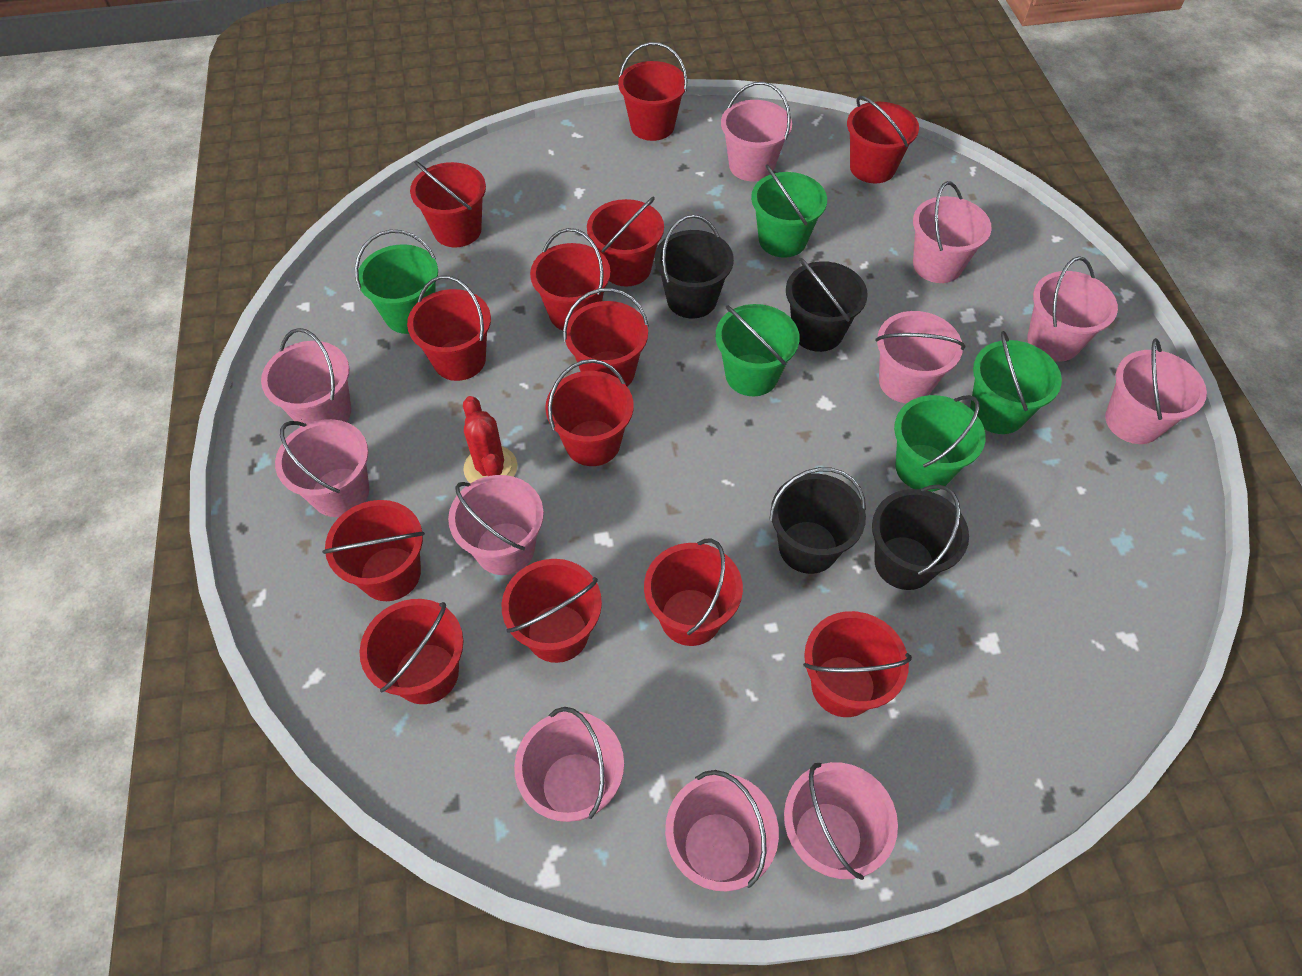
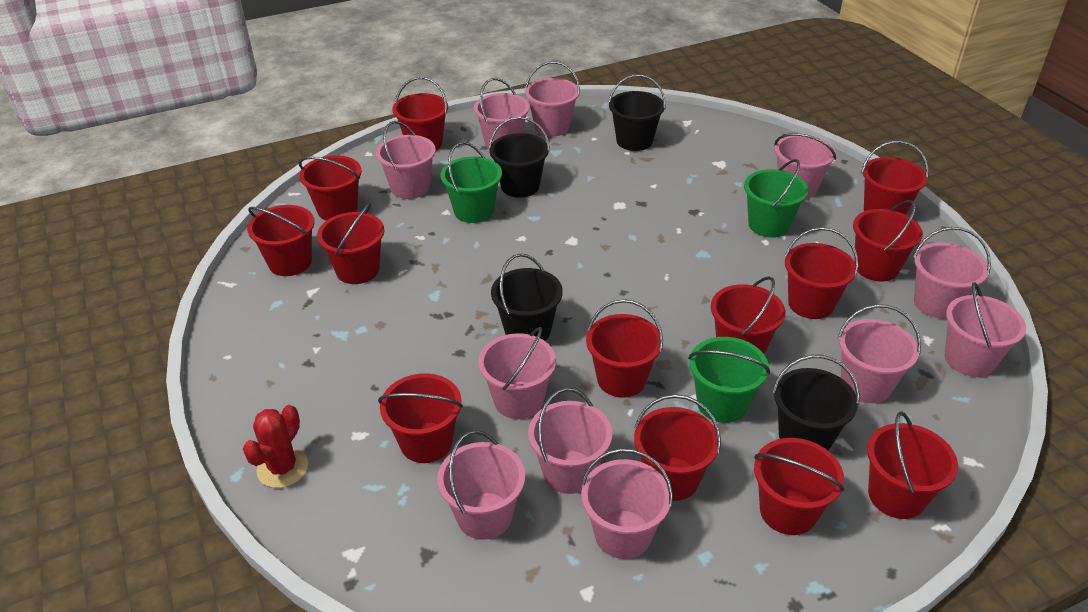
green bucket: 5 -> 3

